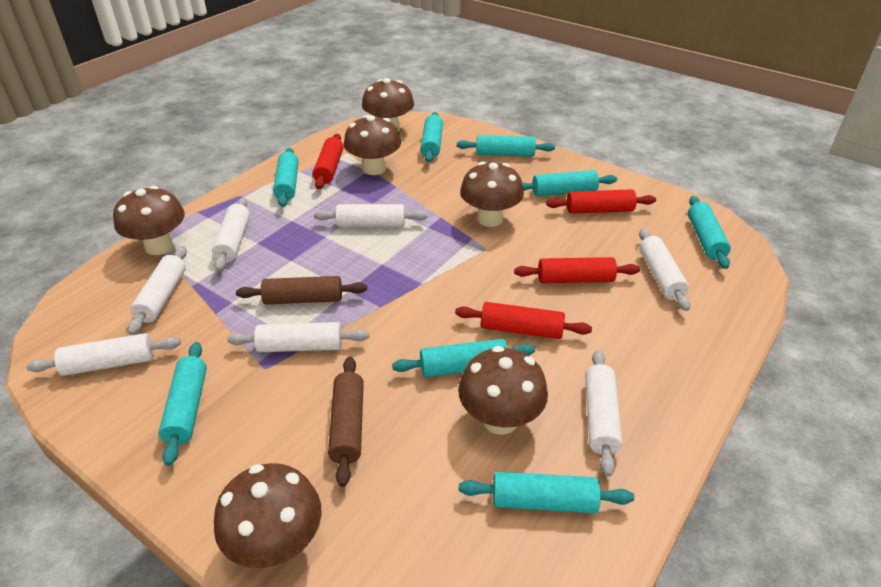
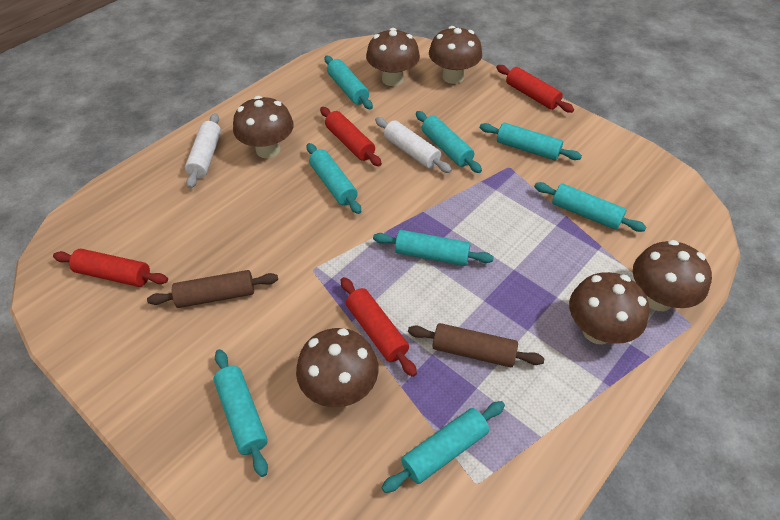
white rolling pin: 7 -> 2

